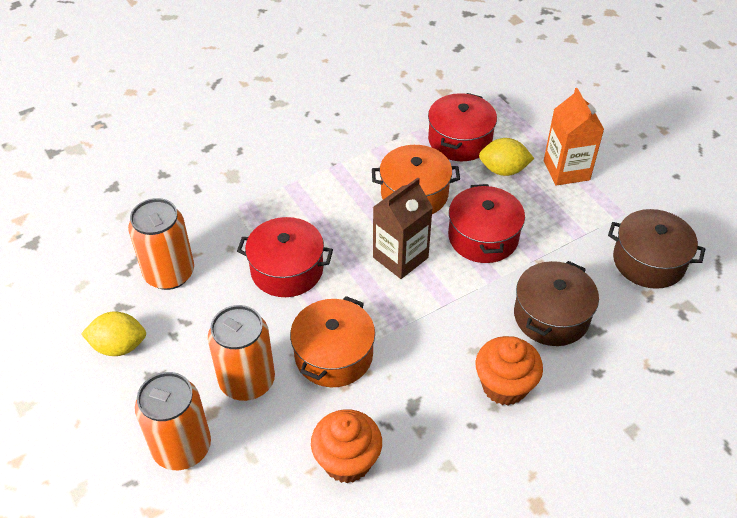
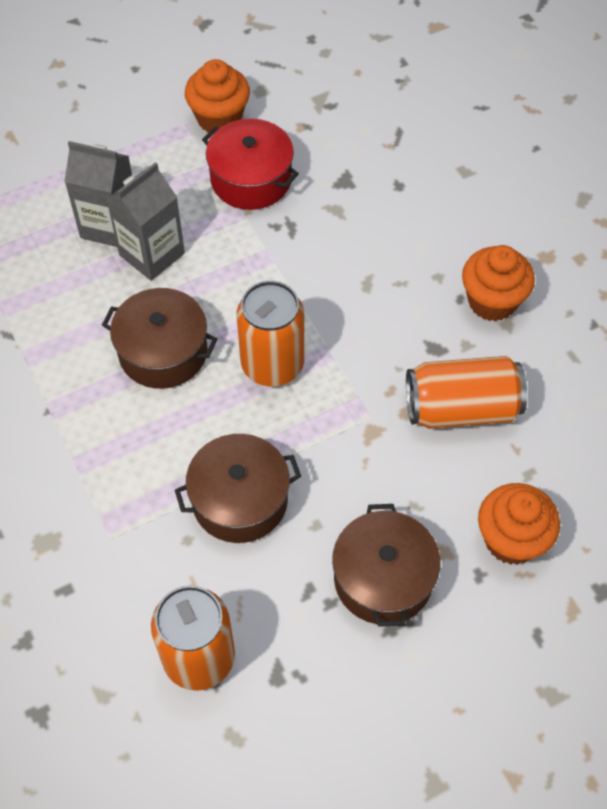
brown carton: 1 -> 0
brown pot: 2 -> 3
grey carton: 0 -> 2
orange carton: 1 -> 0
orange cupcake: 2 -> 3
orange pot: 2 -> 0
red pot: 3 -> 1
yellow lemon: 2 -> 0

